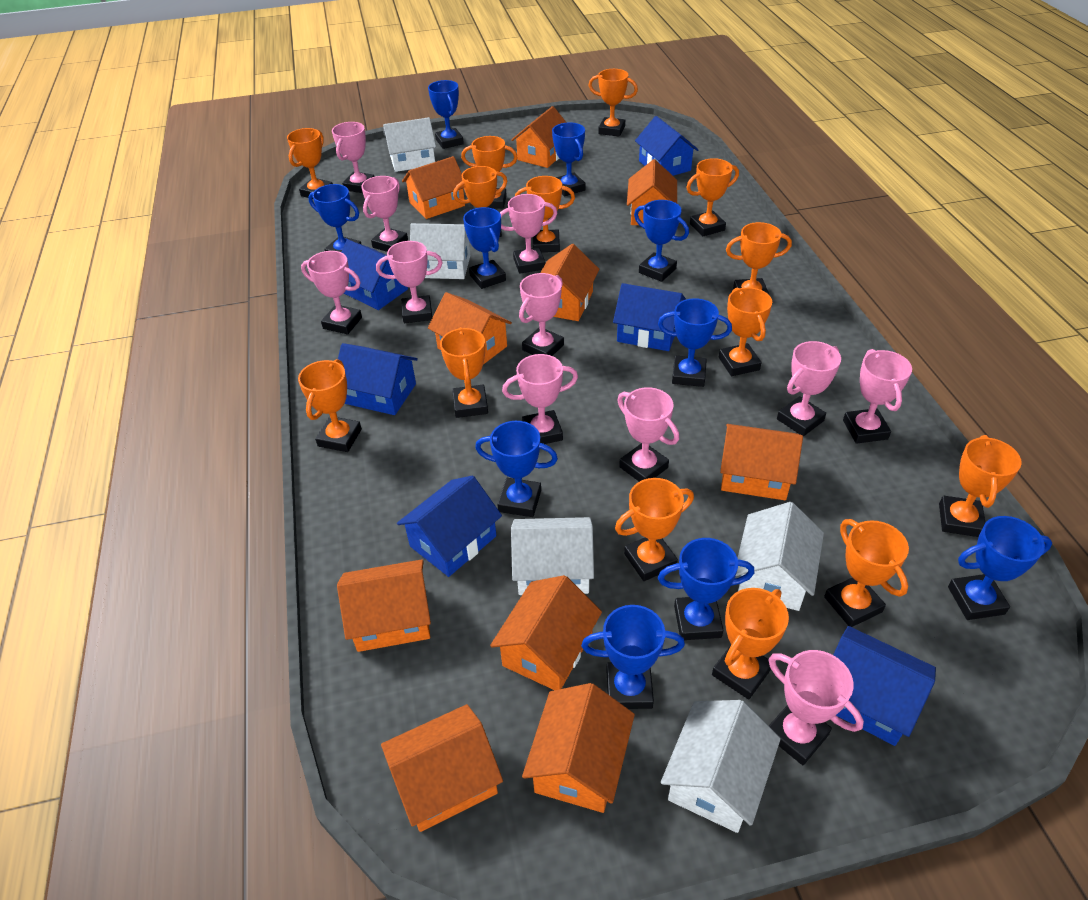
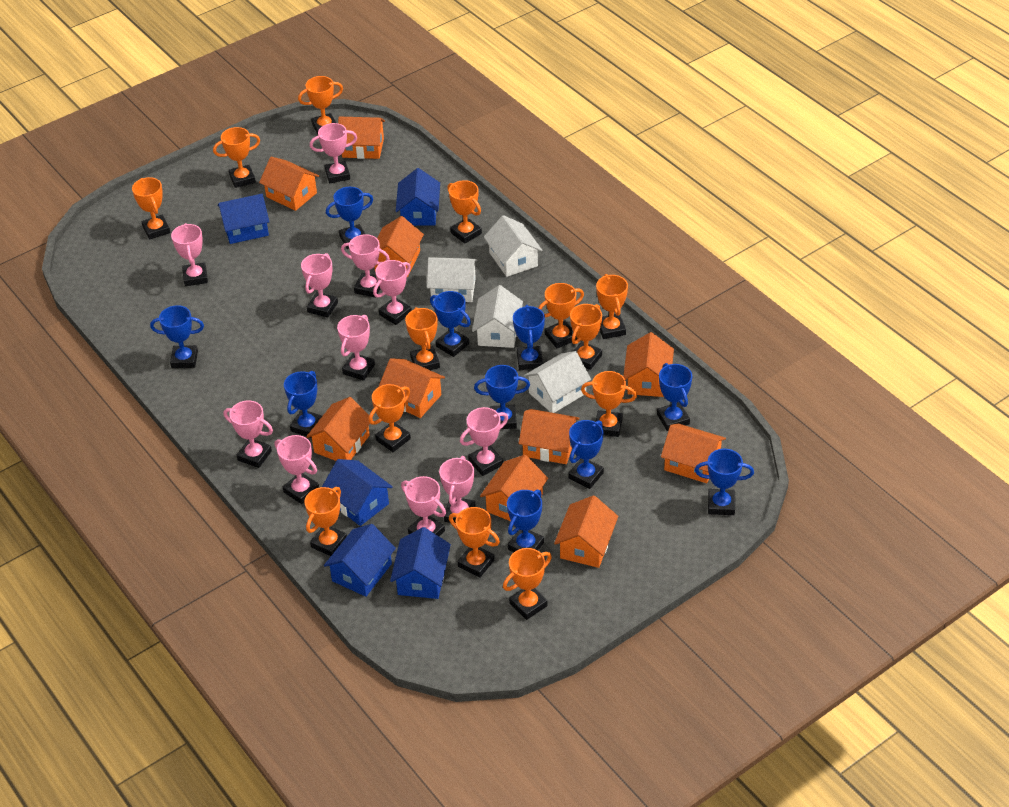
blue house: 6 -> 5
orange trophy: 14 -> 13
white house: 5 -> 4

